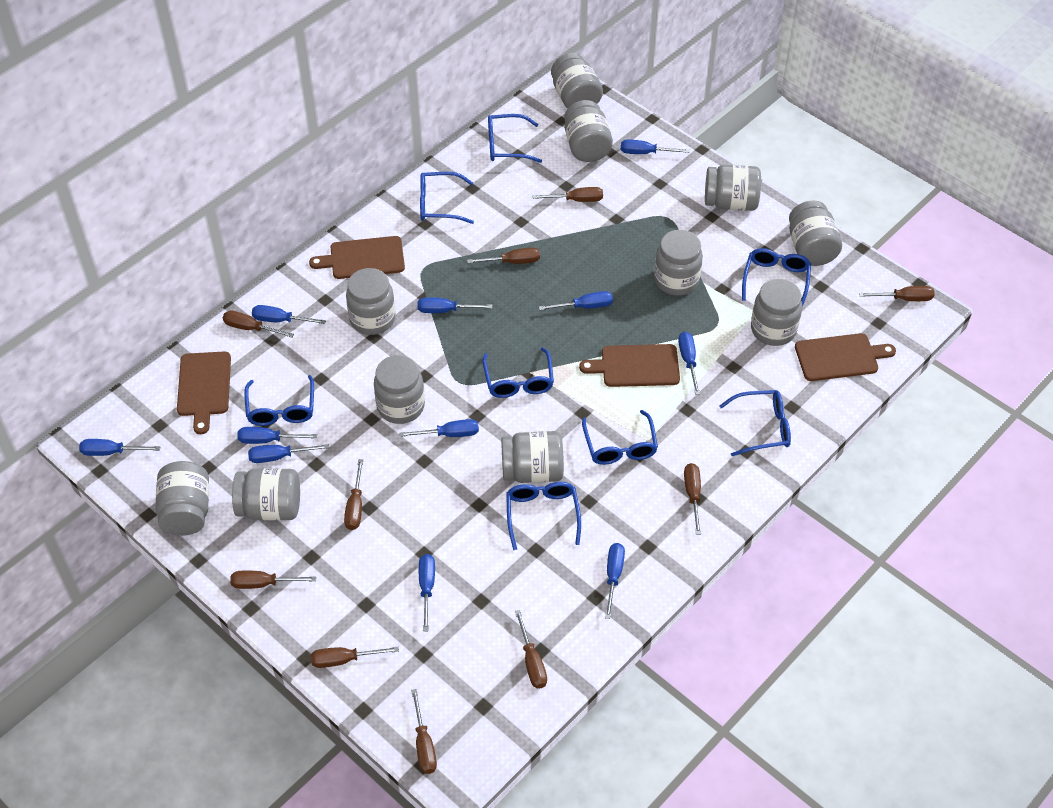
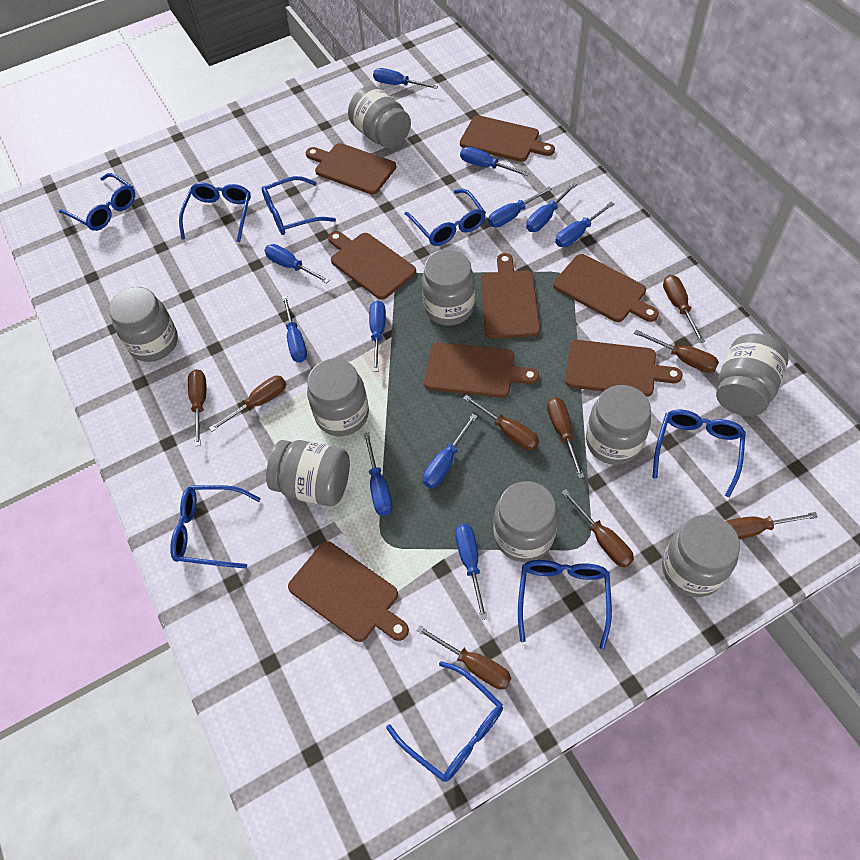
brown cutting board: 4 -> 8
brown screwdriver: 10 -> 9
grey jar: 11 -> 9

